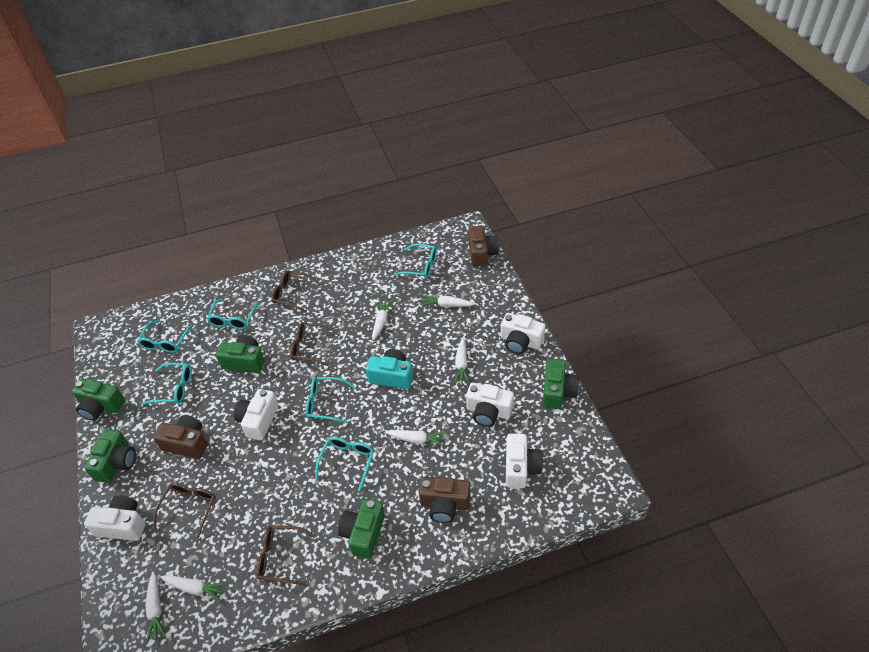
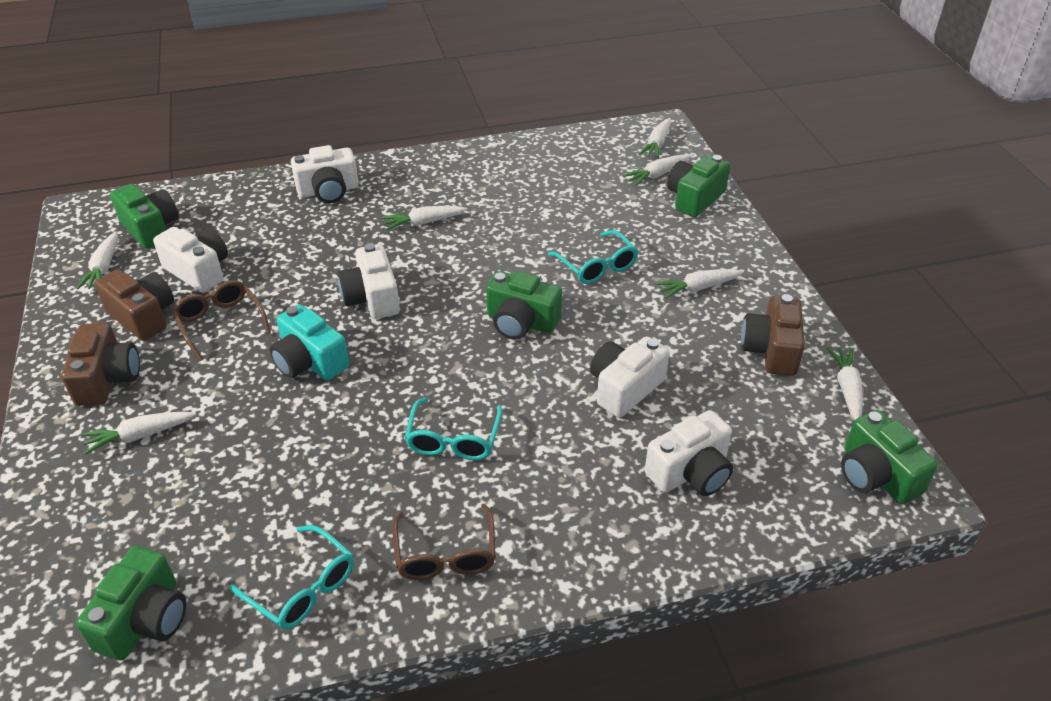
brown glasses: 4 -> 2
turquoise glasses: 6 -> 3
white carrot: 6 -> 7

